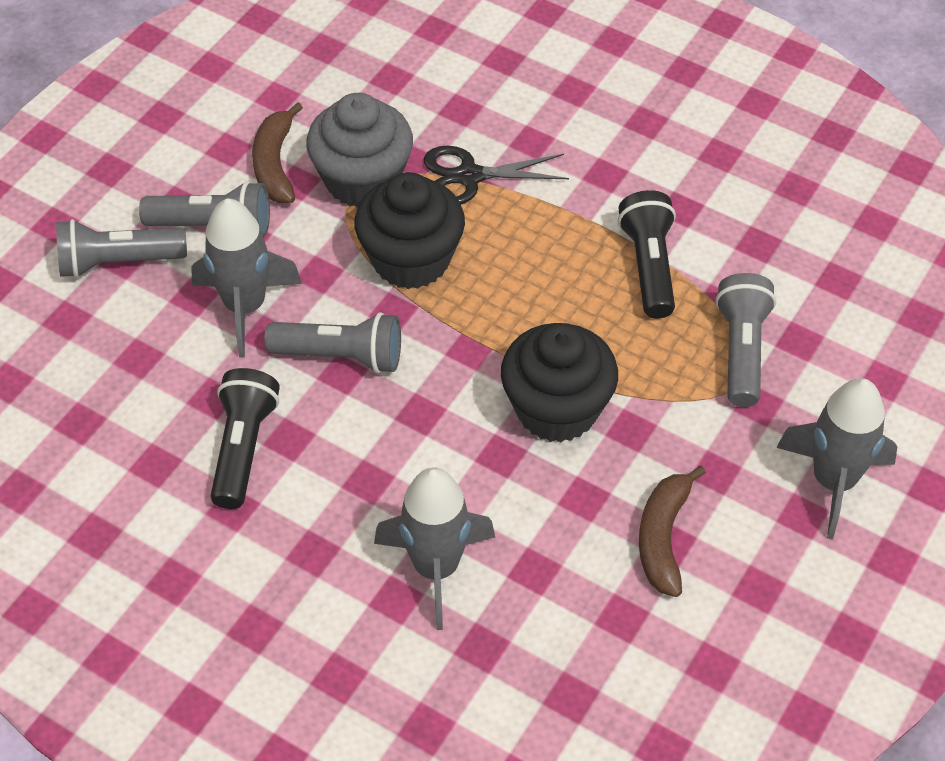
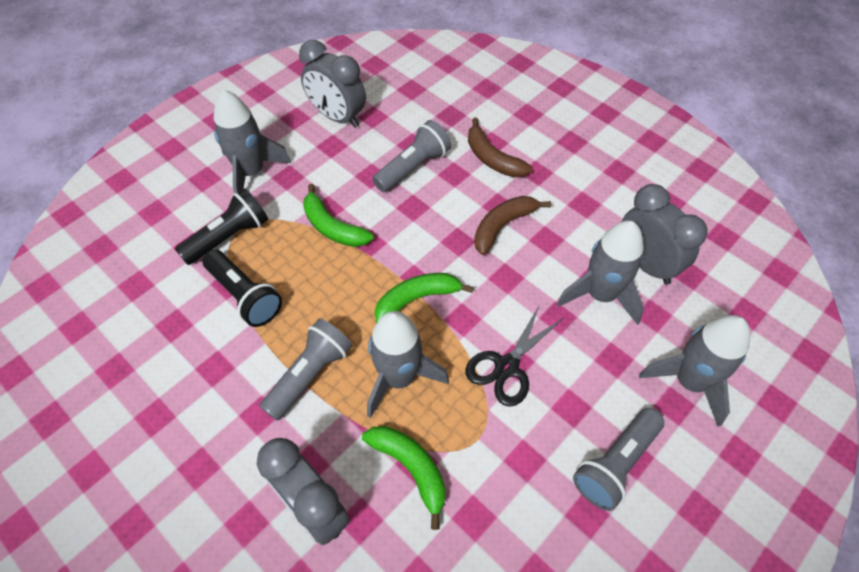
black cupcake: 2 -> 0
green banana: 0 -> 3
grey clock: 0 -> 3
grey cupcake: 1 -> 0
grey flashlight: 4 -> 3
grey rocket: 3 -> 4

